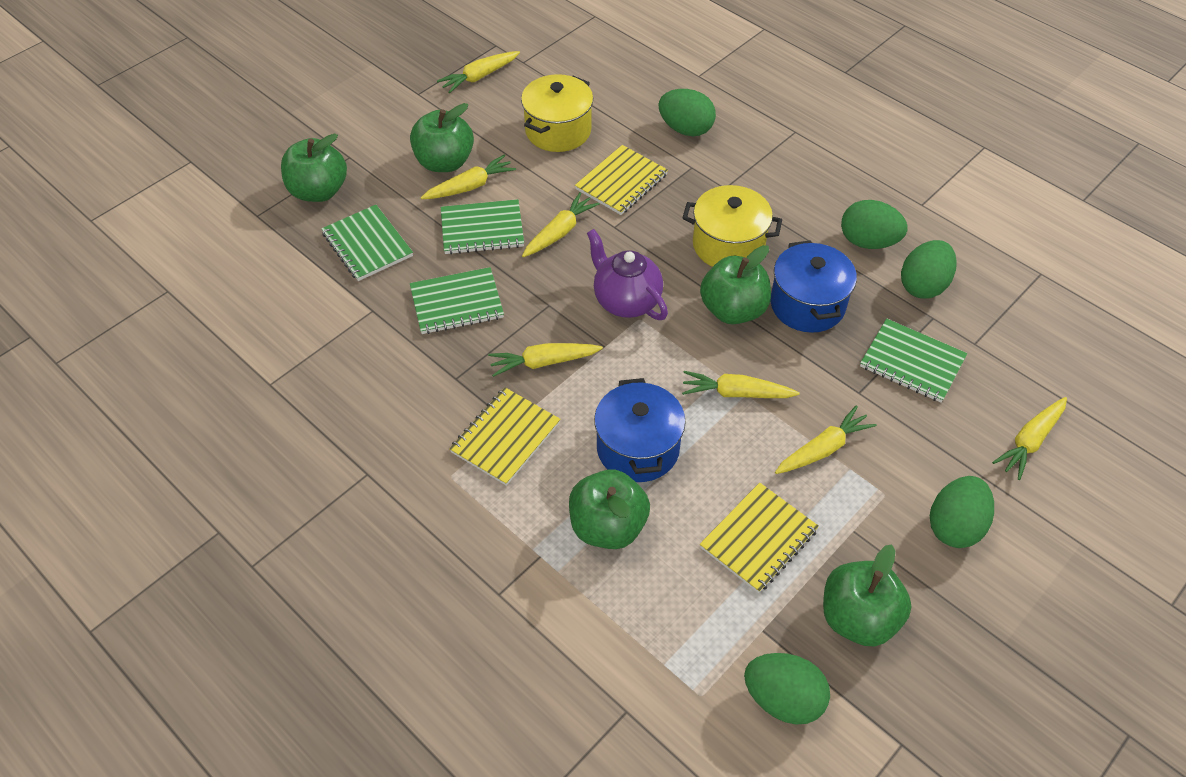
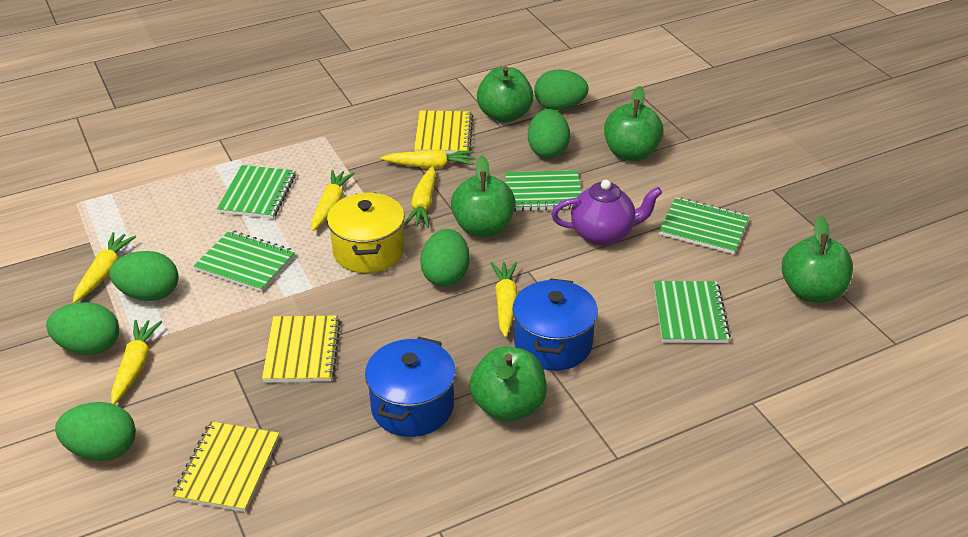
green egg: 5 -> 6
green notebook: 4 -> 5
yellow carrot: 7 -> 6
yellow pot: 2 -> 1

